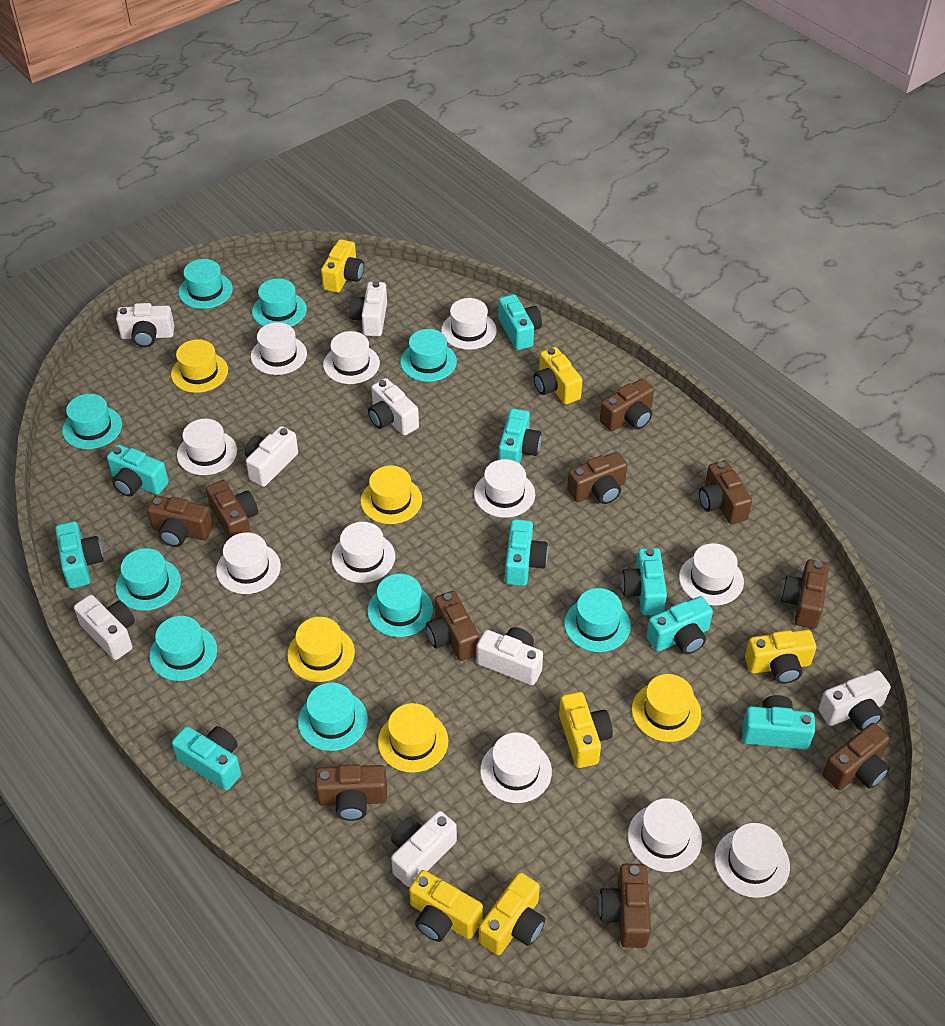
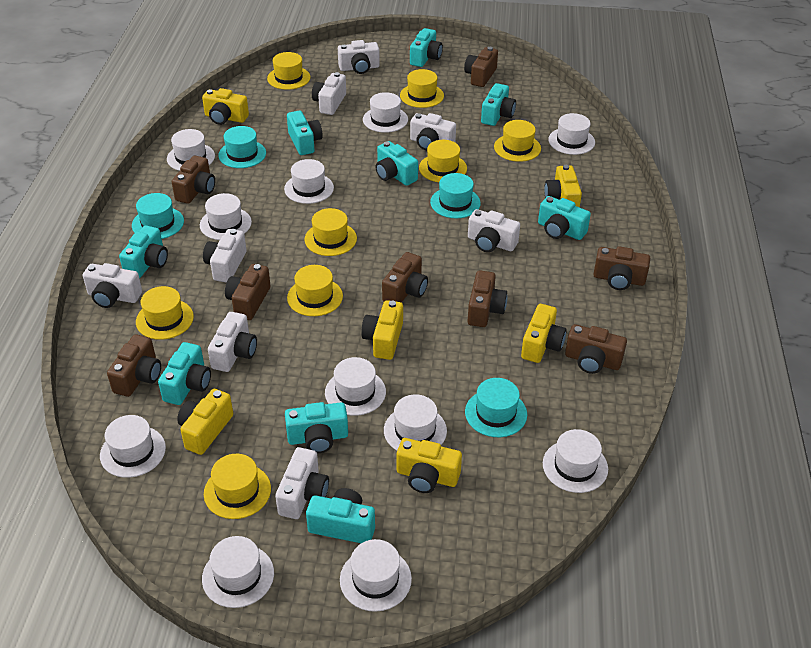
brown camera: 10 -> 8
turquoise hat: 9 -> 4
yellow hat: 5 -> 8

